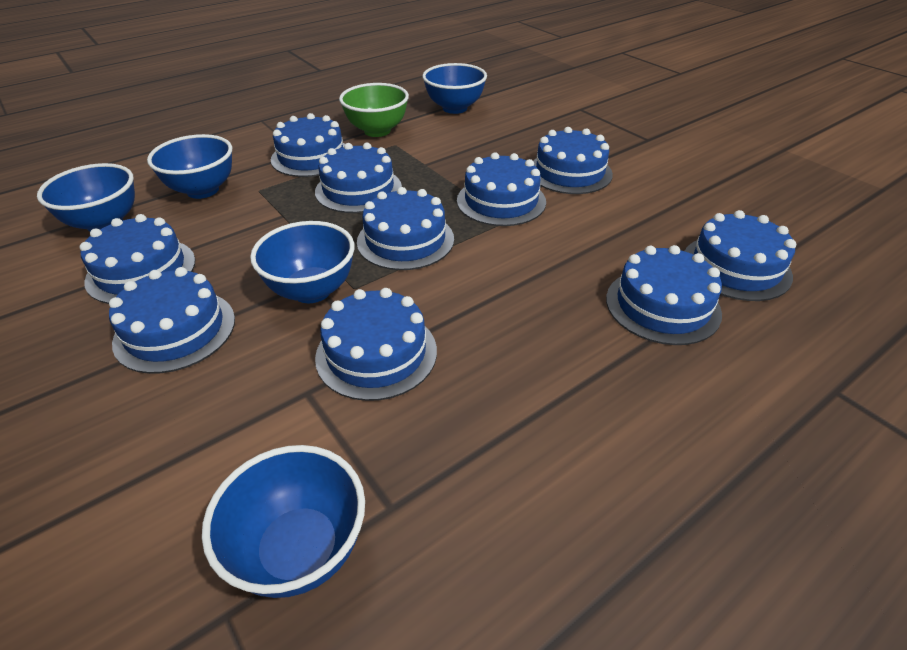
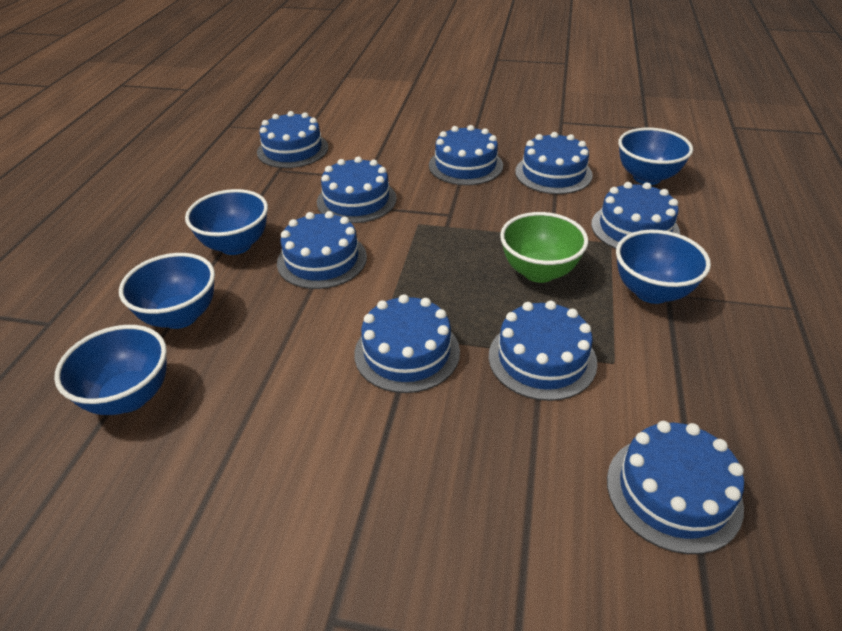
blue cake: 10 -> 9

